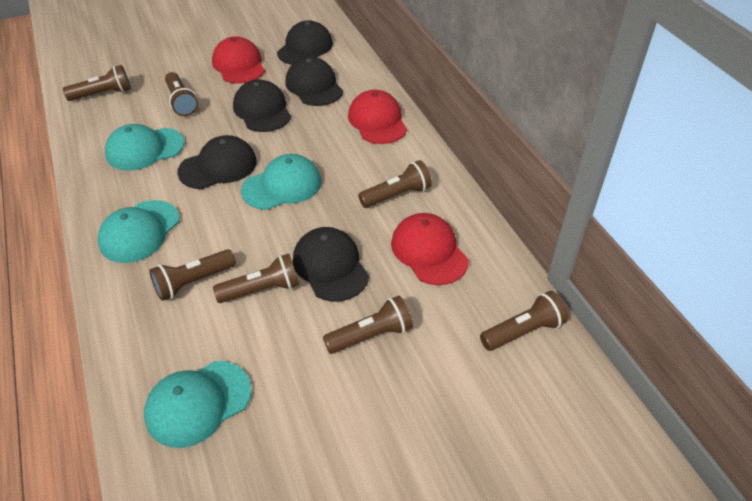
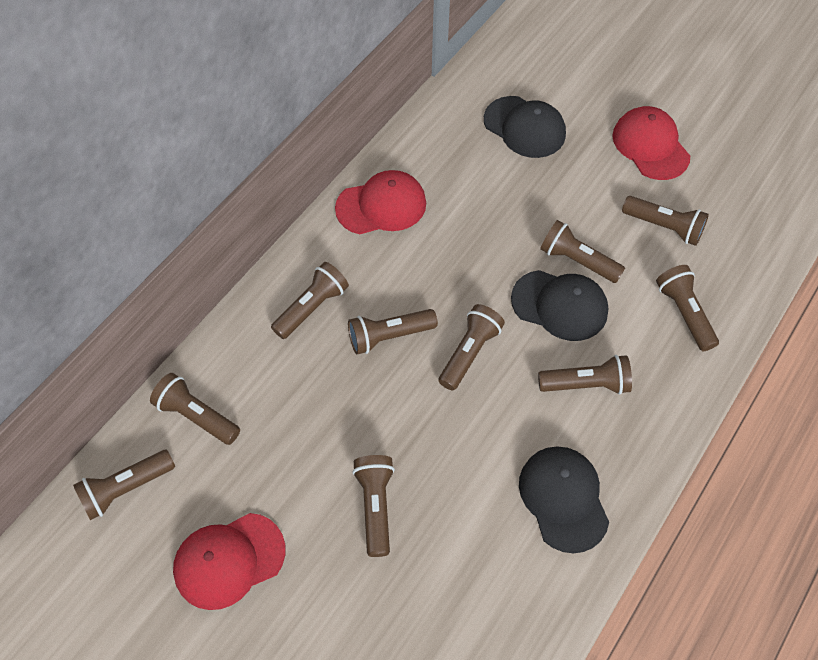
black cap: 5 -> 3
brown flashlight: 7 -> 10
turquoise cap: 4 -> 0

